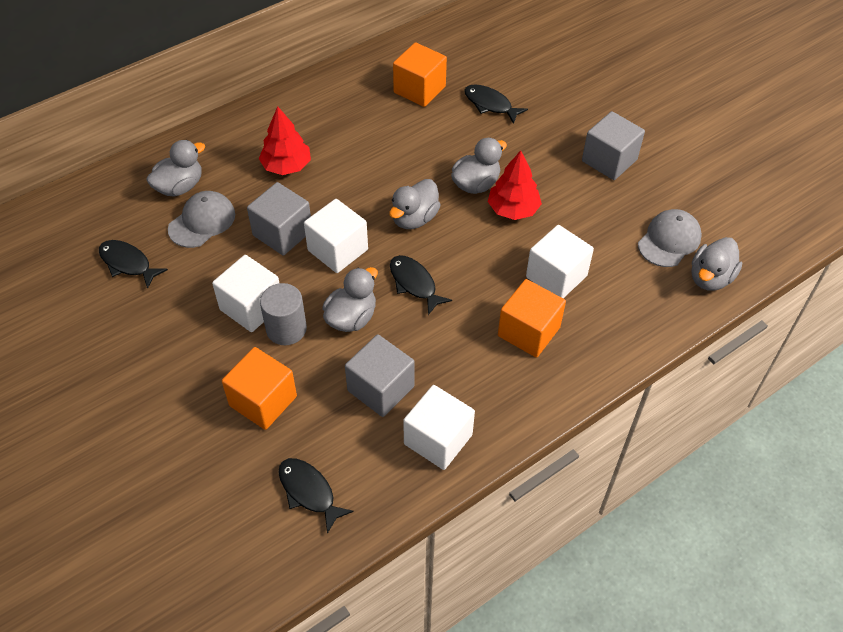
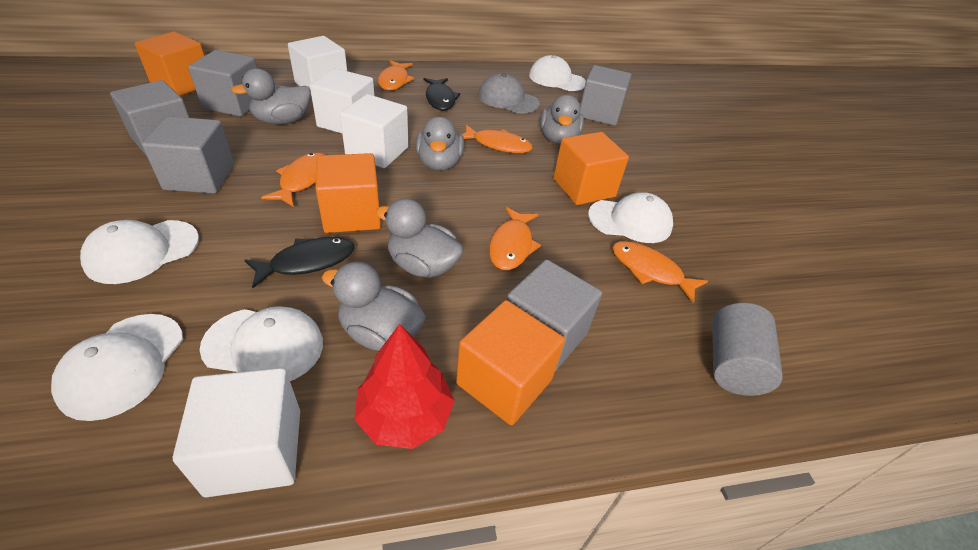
black fish: 4 -> 2
grey cap: 2 -> 1
grey cube: 3 -> 5
orange cube: 3 -> 4
orange fish: 0 -> 5
red tree: 2 -> 1
white cap: 0 -> 5

